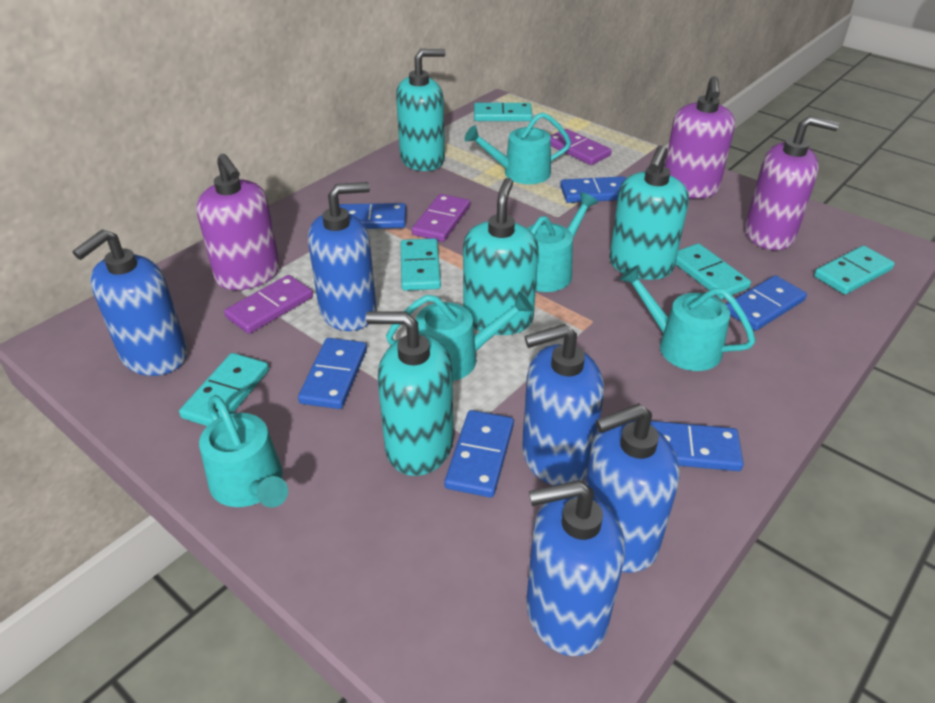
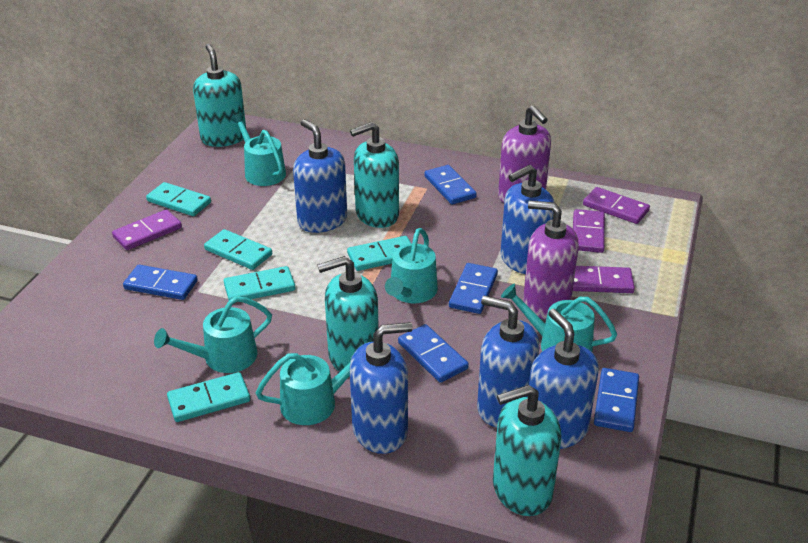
blue domino: 6 -> 5
purple domino: 3 -> 4
purple soap dispenser: 3 -> 2

